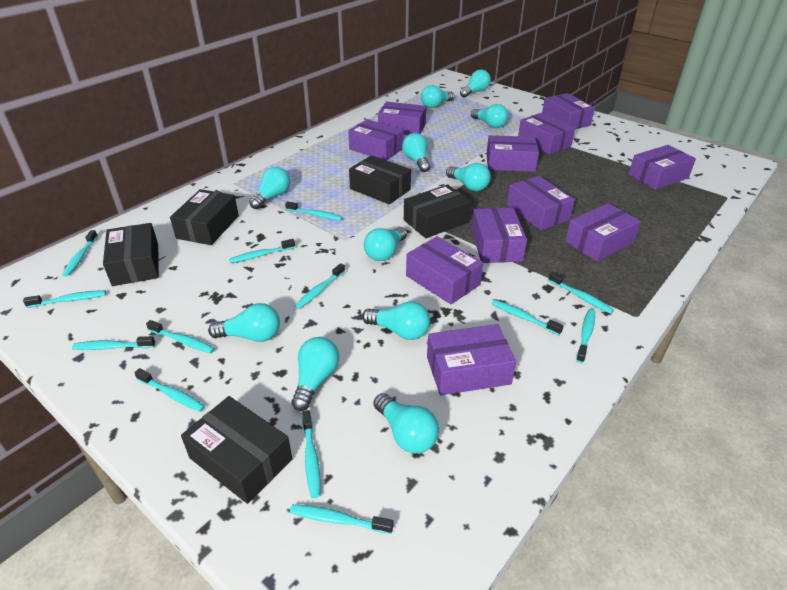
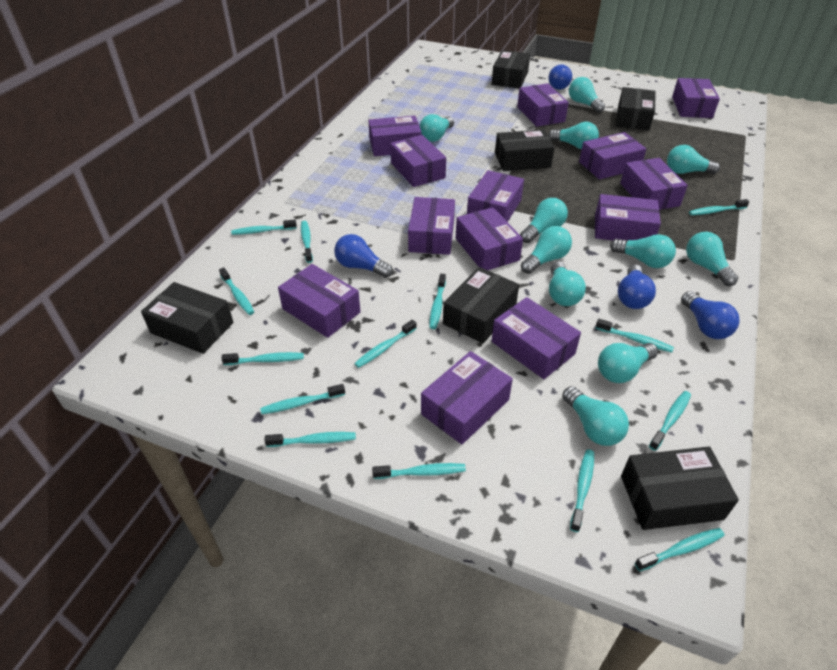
black box: 5 -> 6
blue light bulb: 0 -> 4
purple box: 11 -> 13
turquoise toothbrush: 13 -> 14

